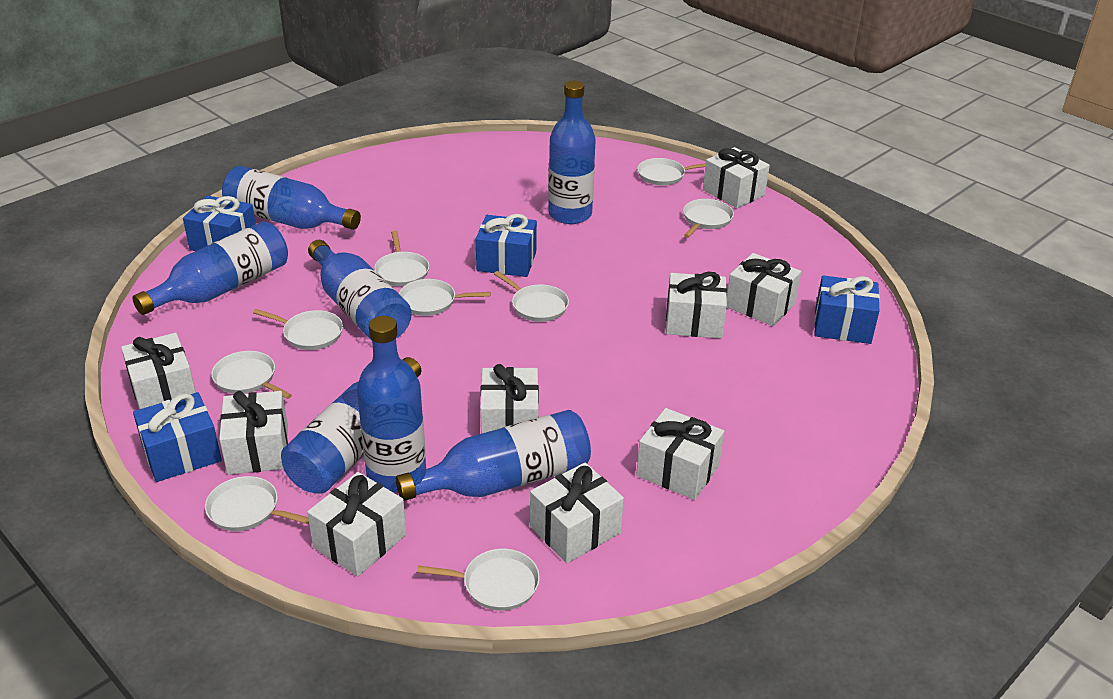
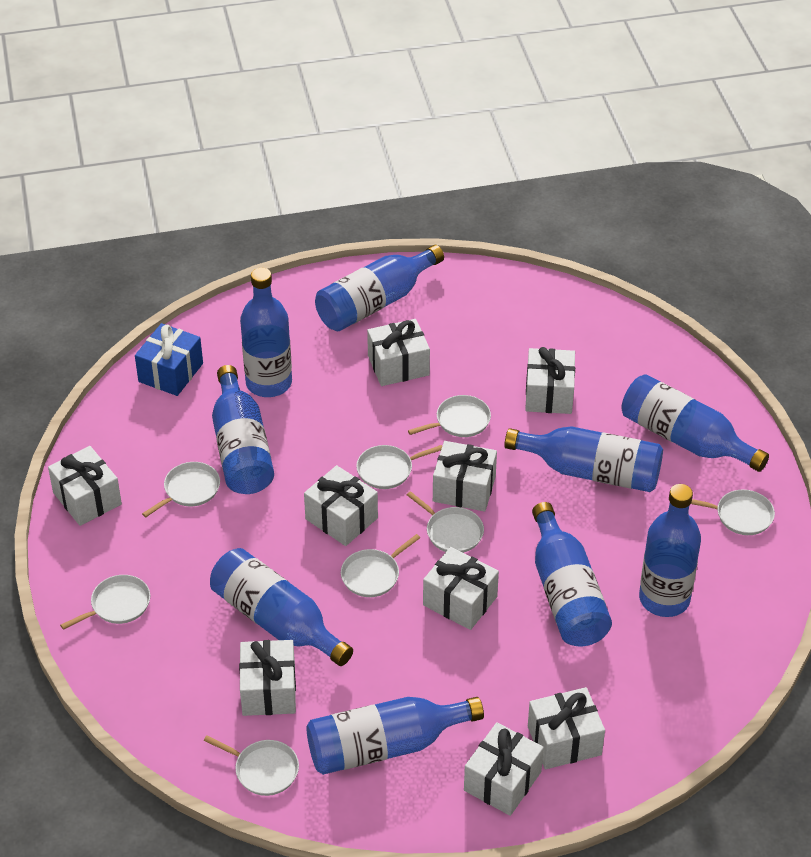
blue bottle: 7 -> 9
blue gift: 4 -> 1
white pan: 9 -> 8

